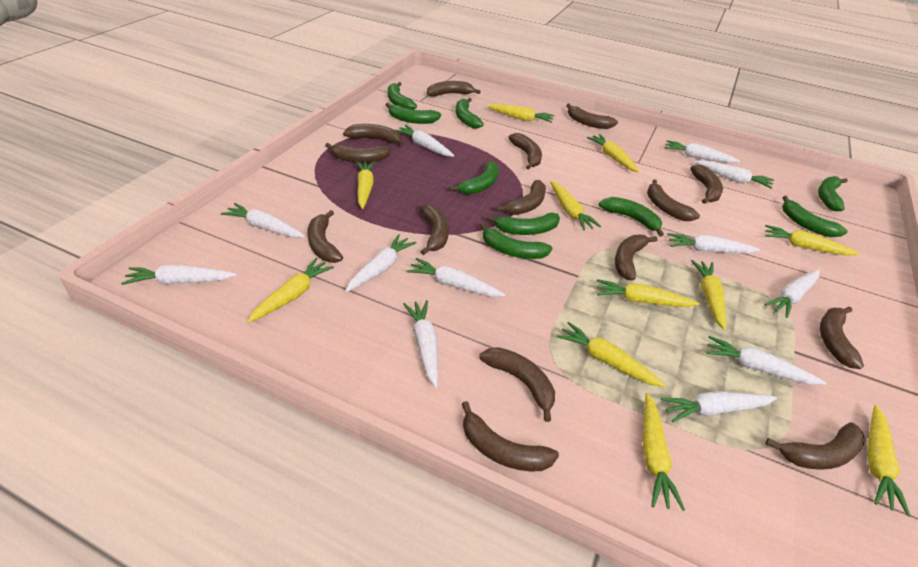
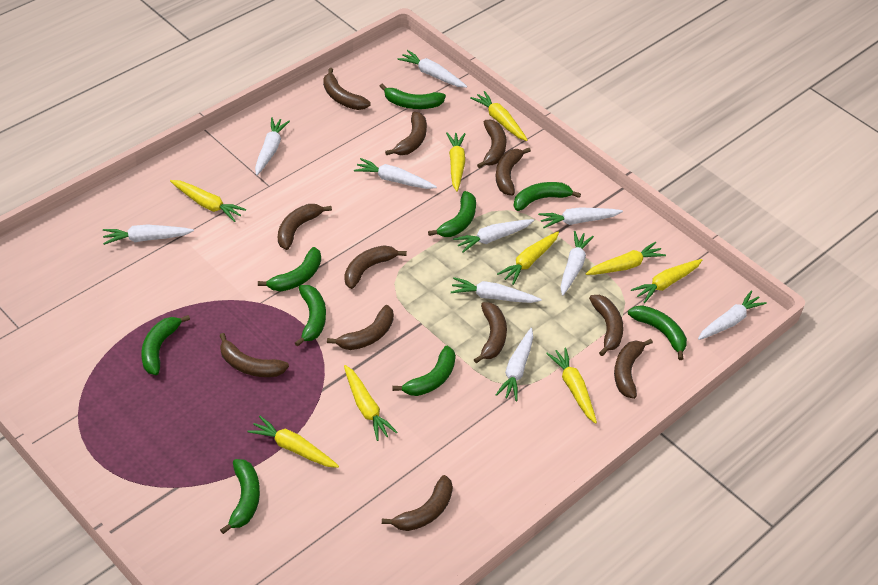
brown banana: 15 -> 12
white carrot: 12 -> 10
yellow carrot: 11 -> 9

